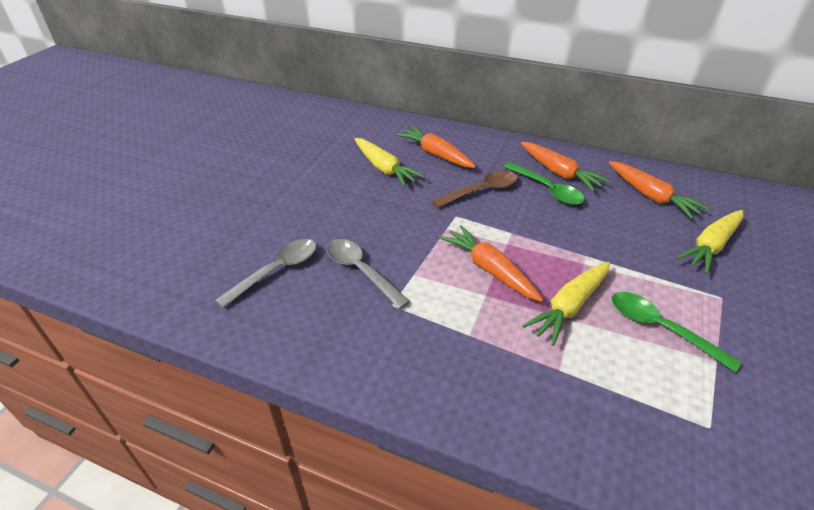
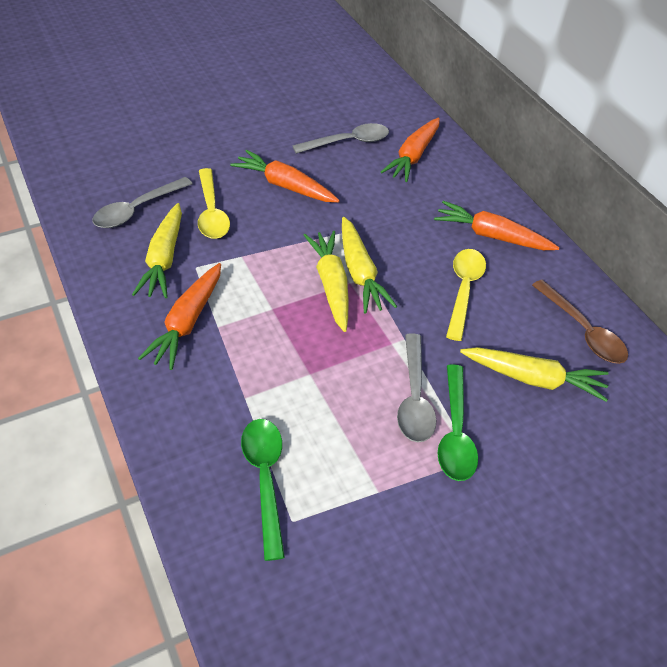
grey spoon: 2 -> 3
yellow carrot: 3 -> 4
yellow spoon: 0 -> 2

